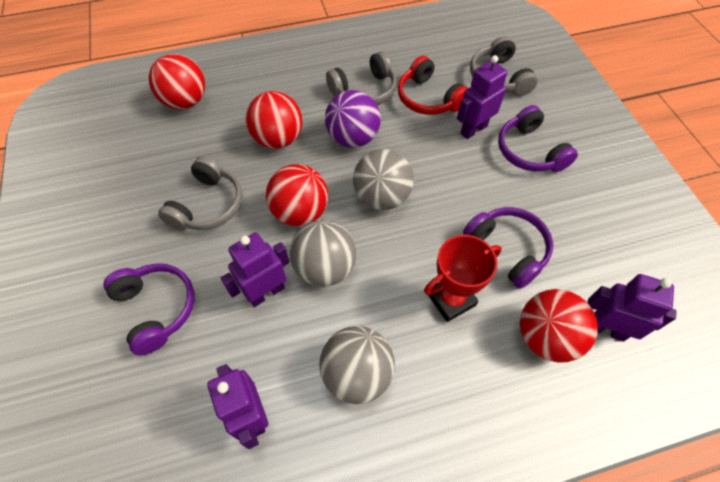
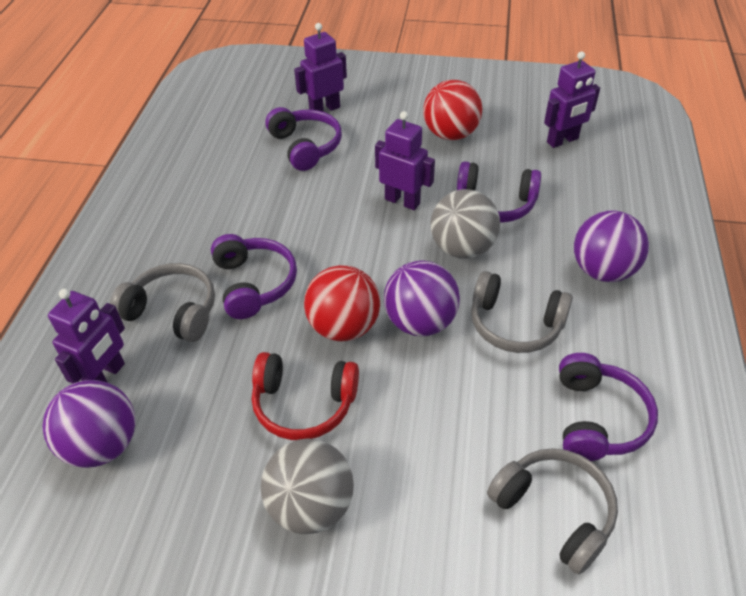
grey ball: 3 -> 2
purple ball: 1 -> 3
purple headphones: 3 -> 4
red ball: 4 -> 2
red trophy: 1 -> 0

